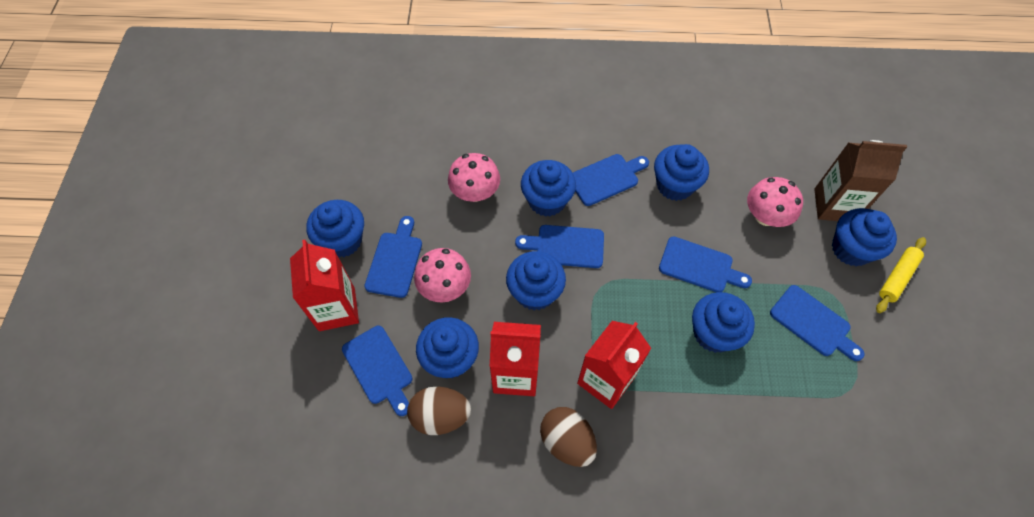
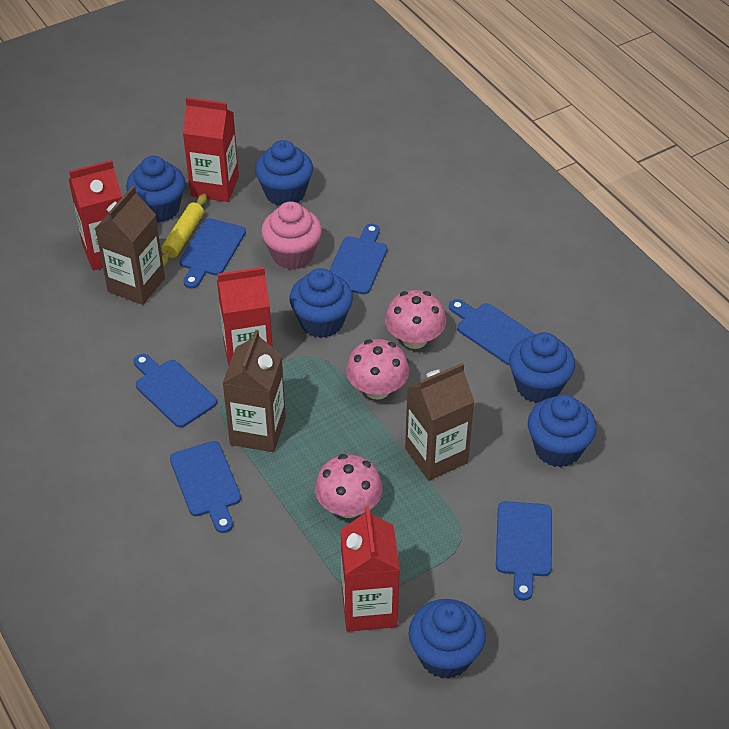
blue cupcake: 7 -> 6
brown carton: 1 -> 3
brown egg: 2 -> 0
pink cupcake: 0 -> 1
red carton: 3 -> 4

